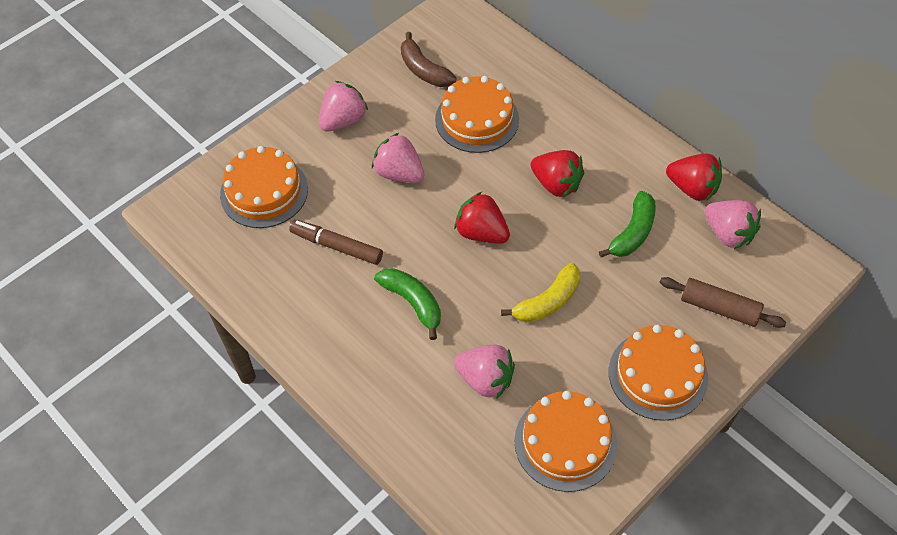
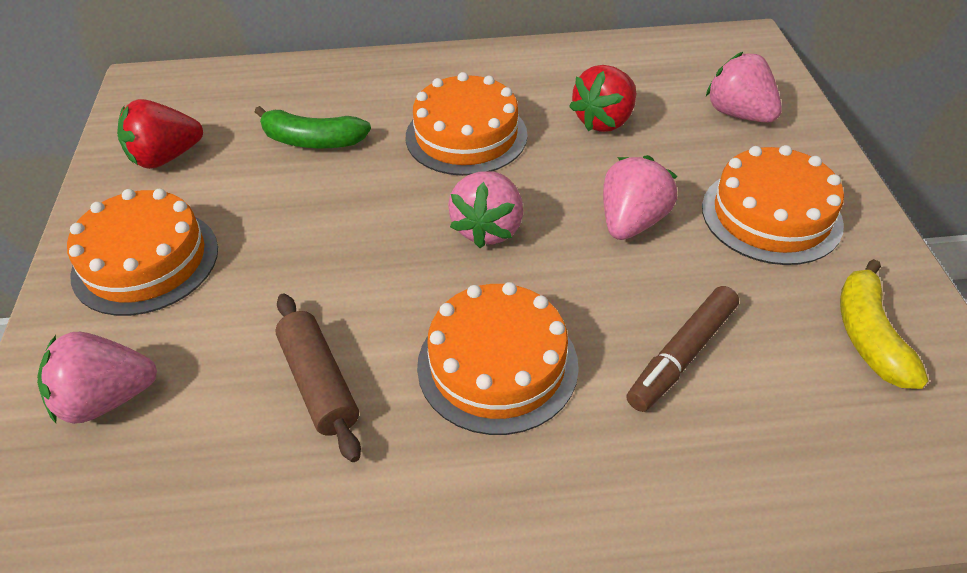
brown banana: 1 -> 0
green banana: 2 -> 1
red strawberry: 3 -> 2

